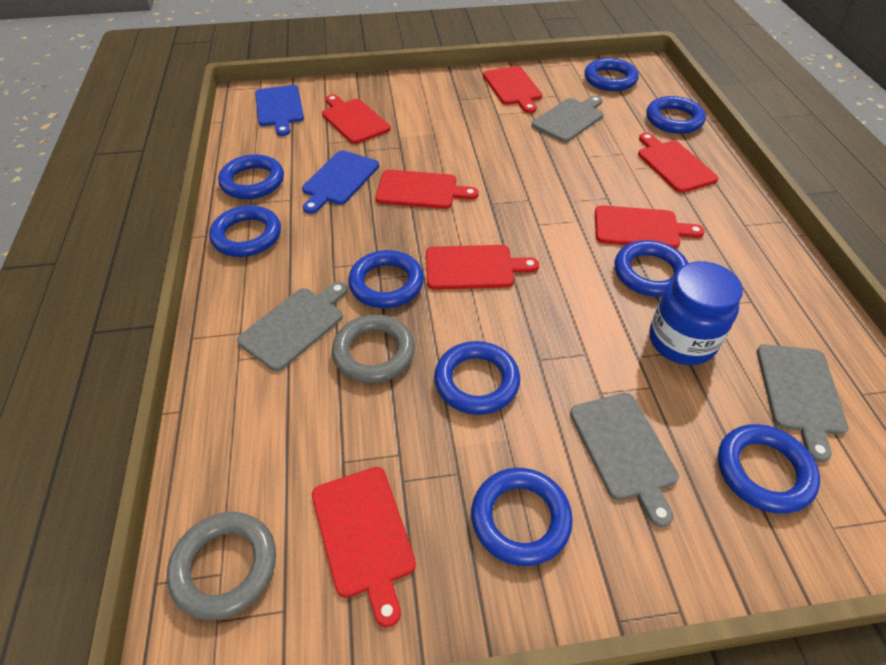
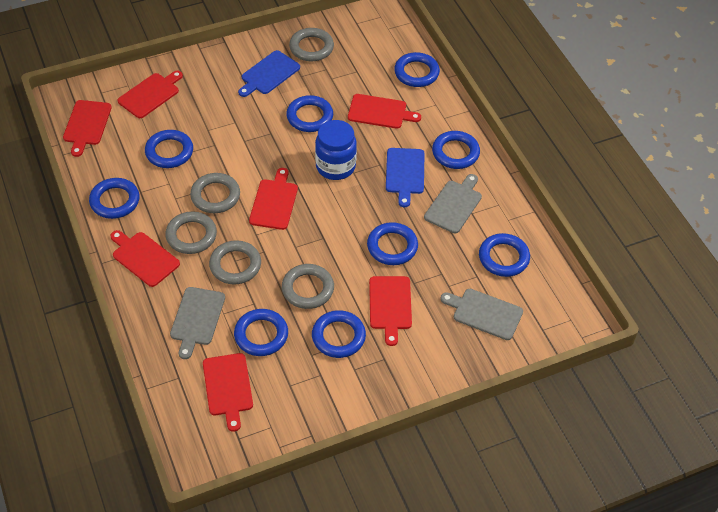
grey cutting board: 4 -> 3
grey ring: 2 -> 5

